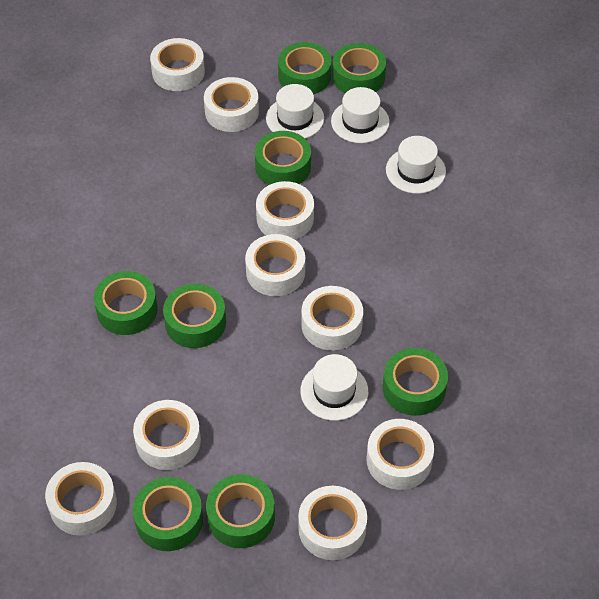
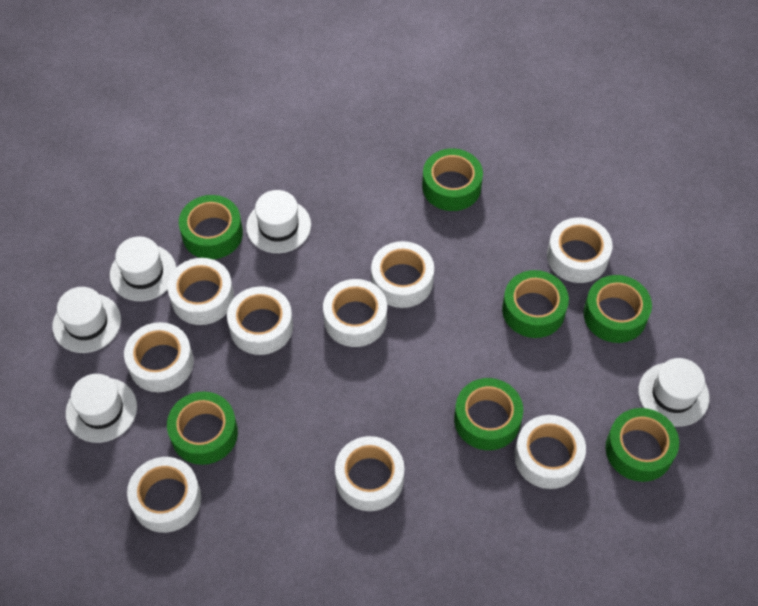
green tape: 8 -> 7
white hat: 4 -> 5

